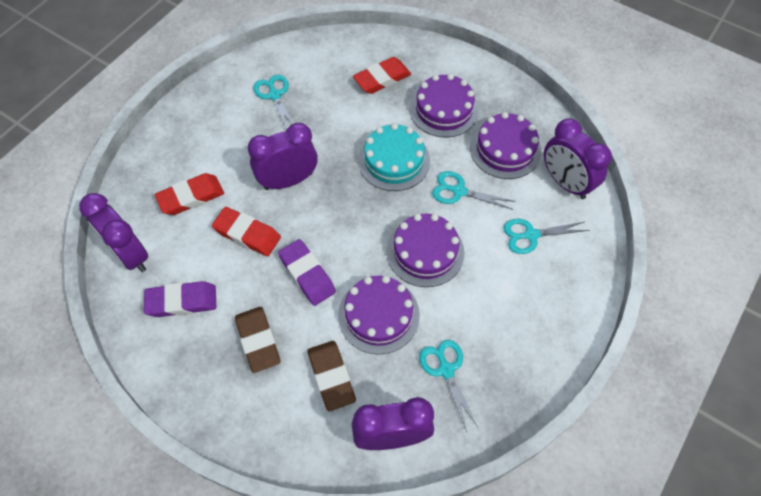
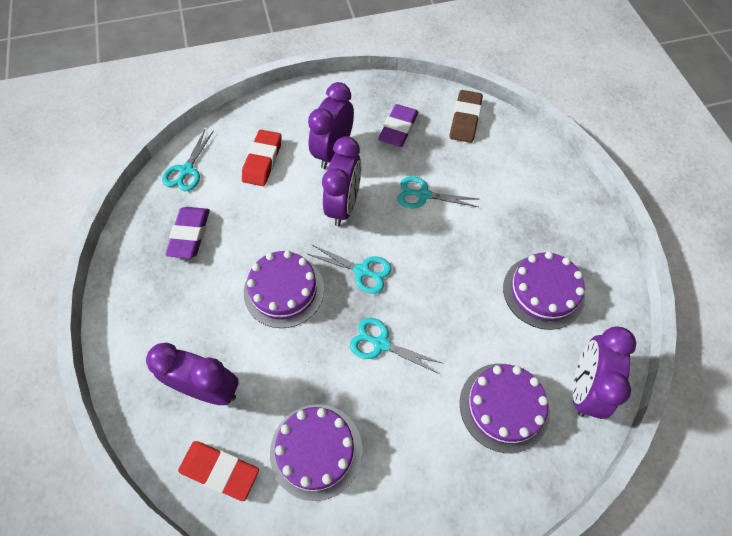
brown eraser: 2 -> 1
red eraser: 3 -> 2
turquoise cake: 1 -> 0

